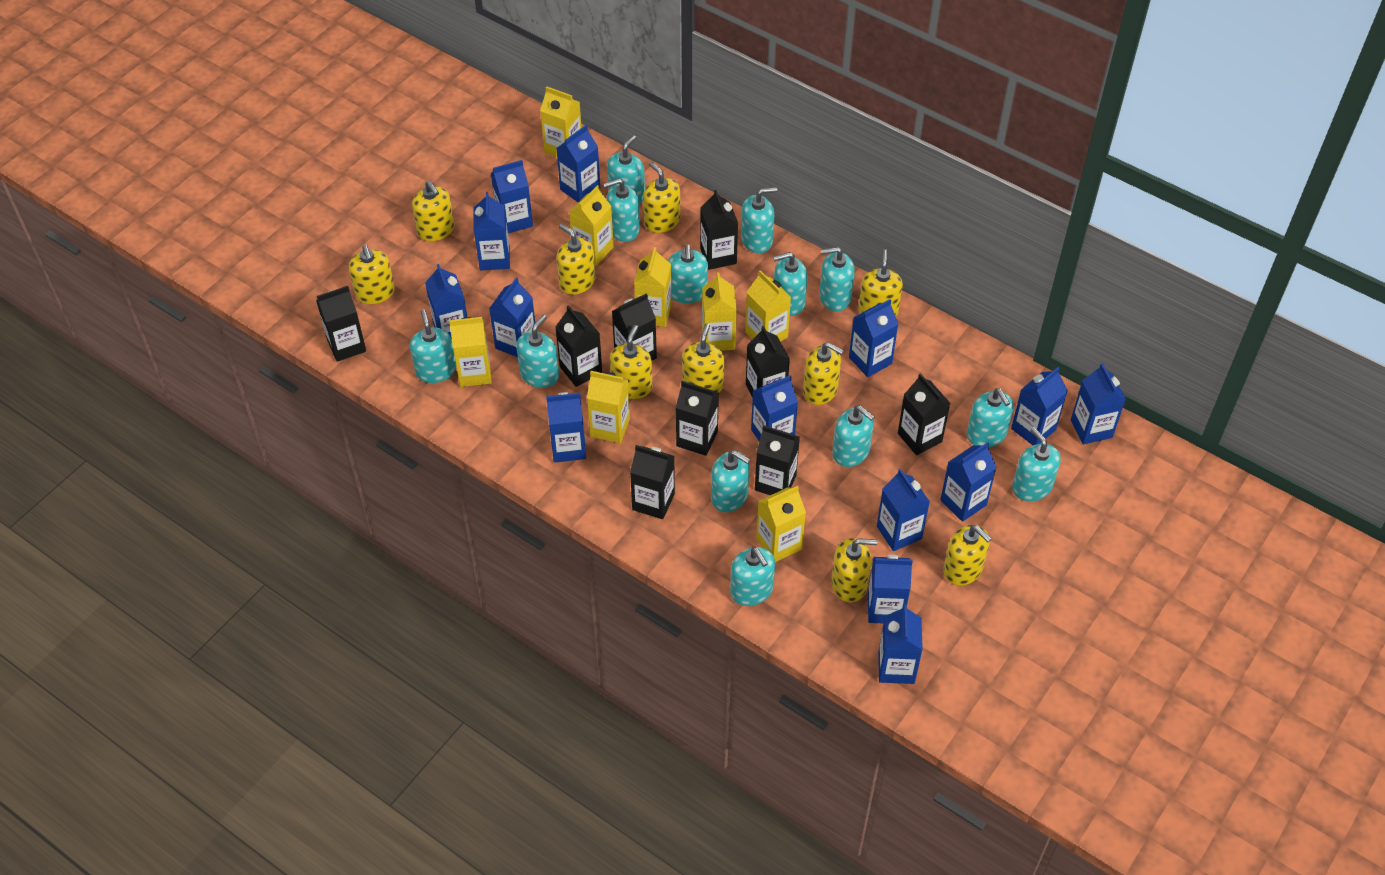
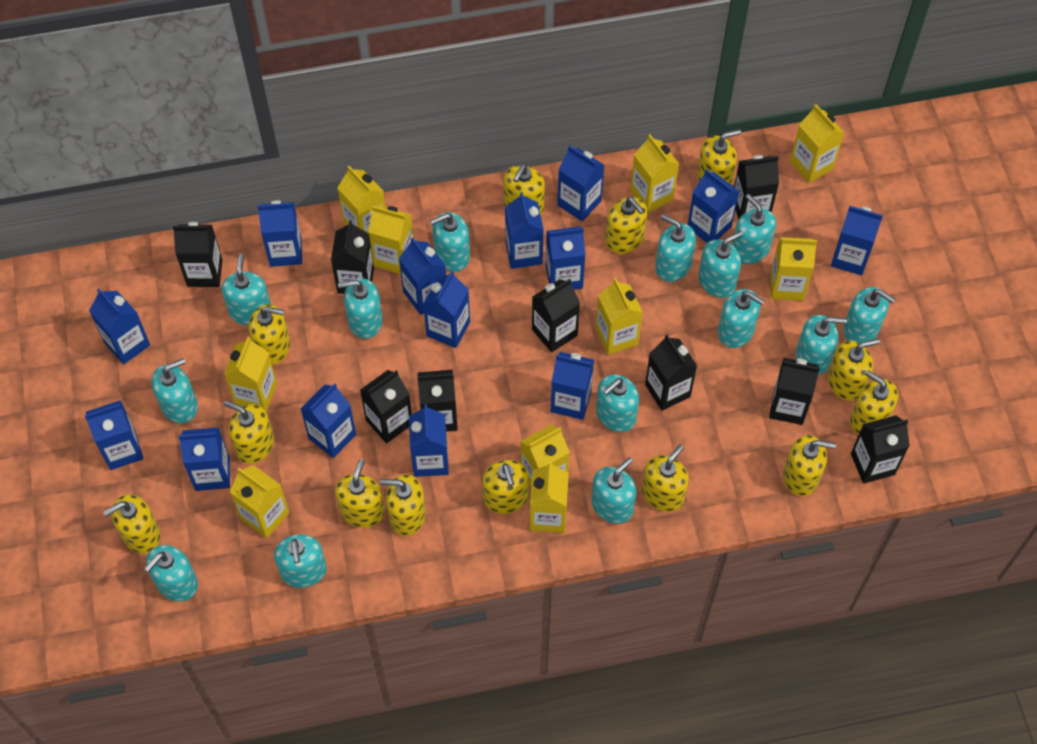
turquoise soap dispenser: 13 -> 14
yellow carton: 8 -> 10
yellow soap dispenser: 10 -> 13

